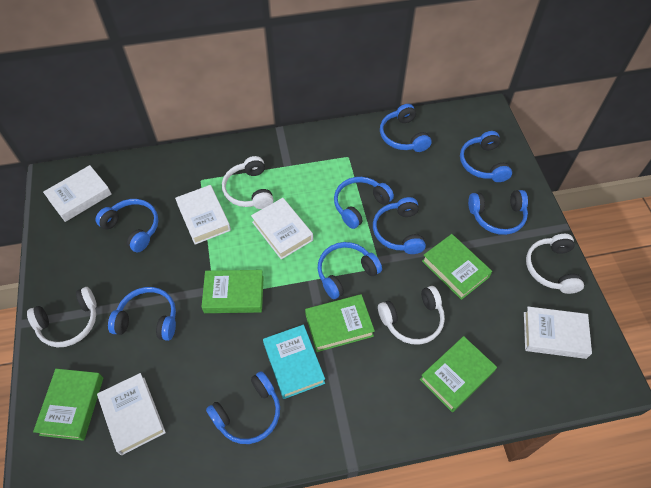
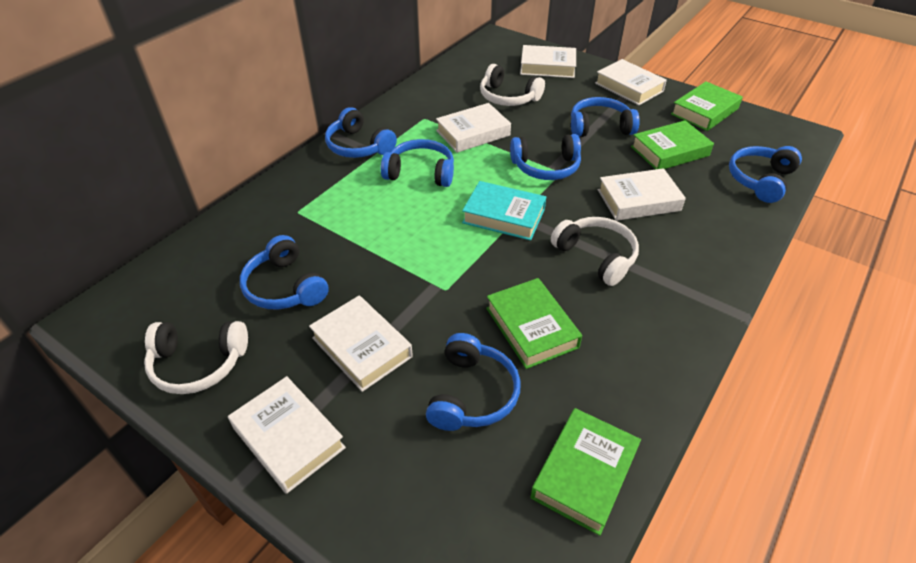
blue headphones: 9 -> 7
green book: 5 -> 4
white book: 5 -> 6
white headphones: 4 -> 3

